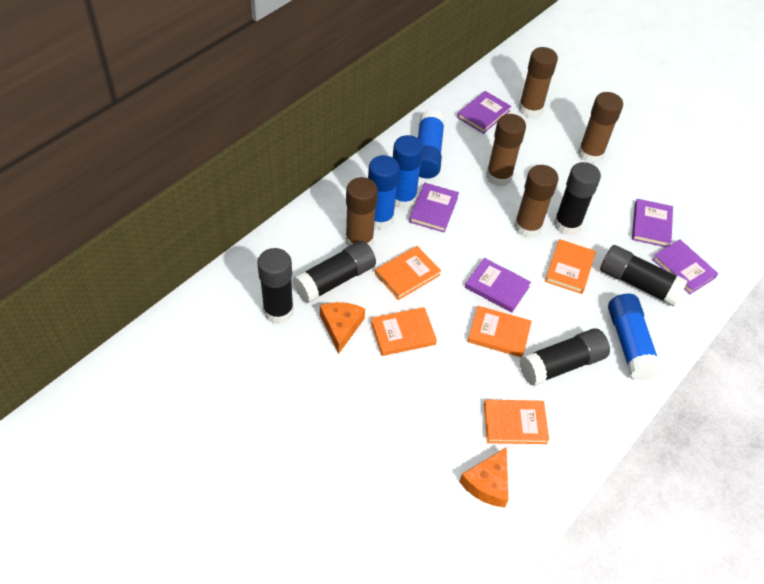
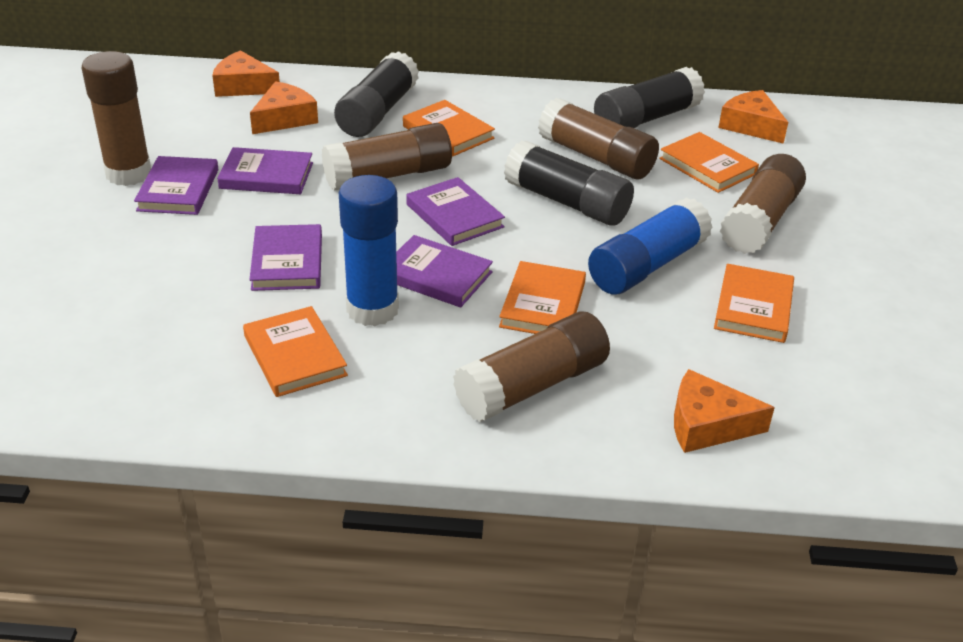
black glue stick: 5 -> 3
blue glue stick: 4 -> 2
orange cheese: 2 -> 4

